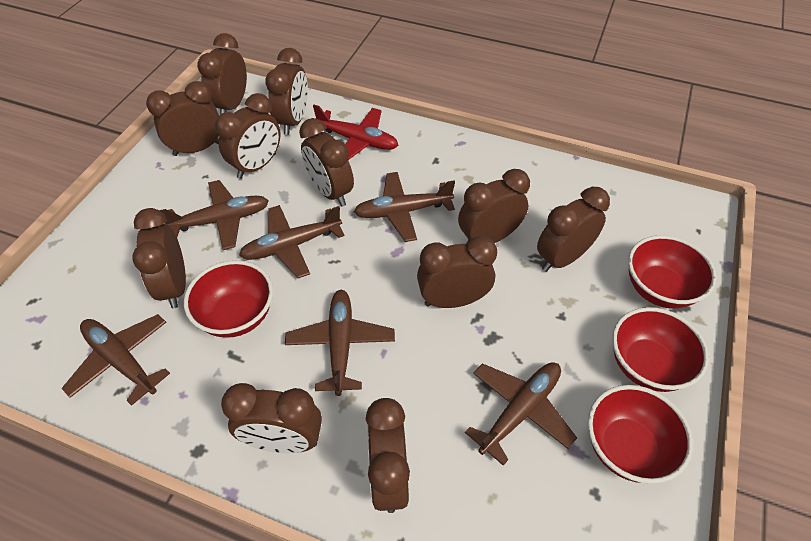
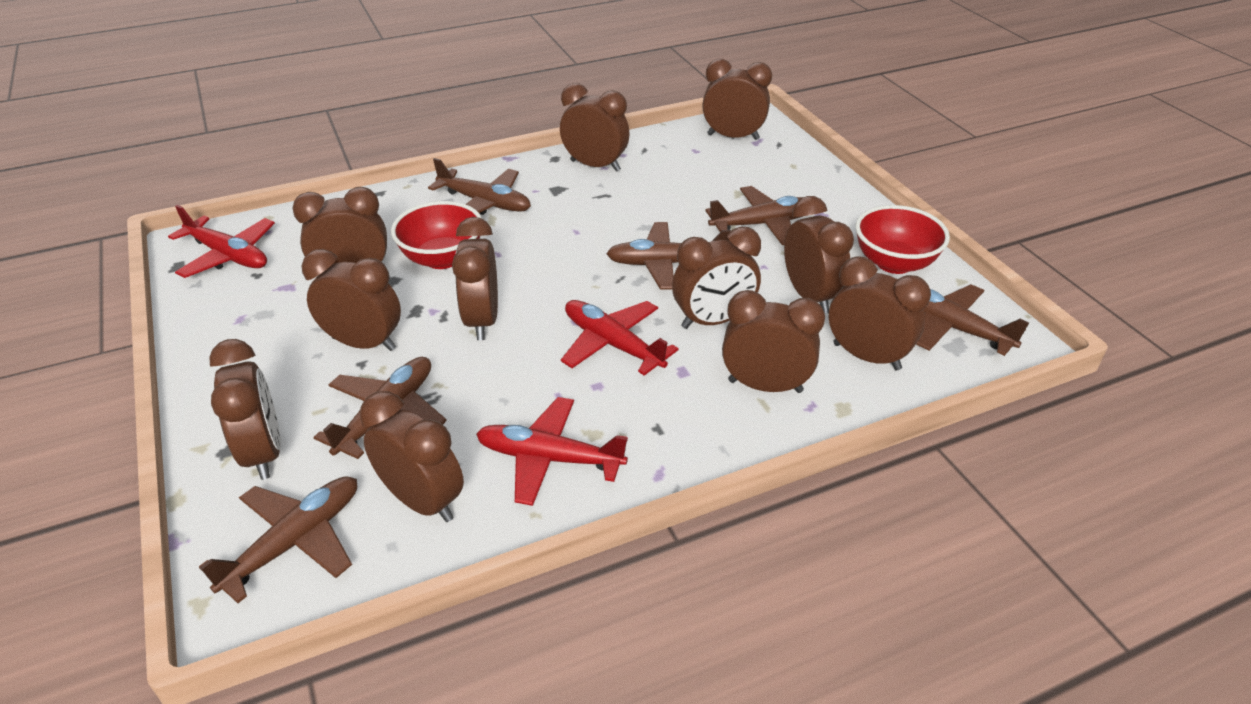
red bowl: 4 -> 2
red plane: 1 -> 3

